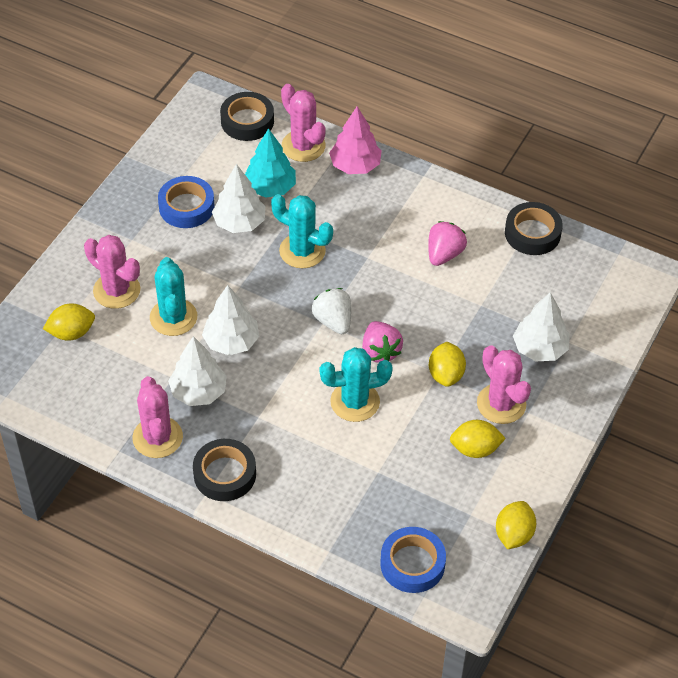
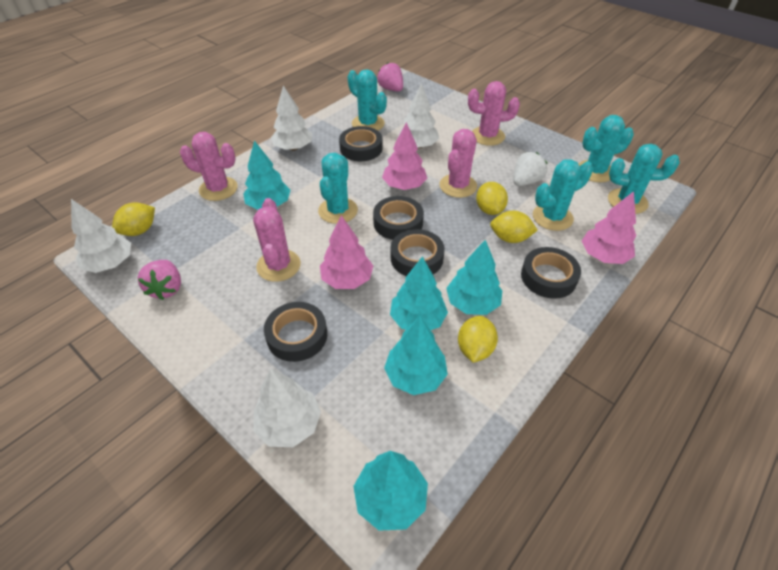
black tape: 3 -> 5
blue tape: 2 -> 0
pink tree: 1 -> 3
turquoise cactus: 3 -> 5
turquoise tree: 1 -> 5

